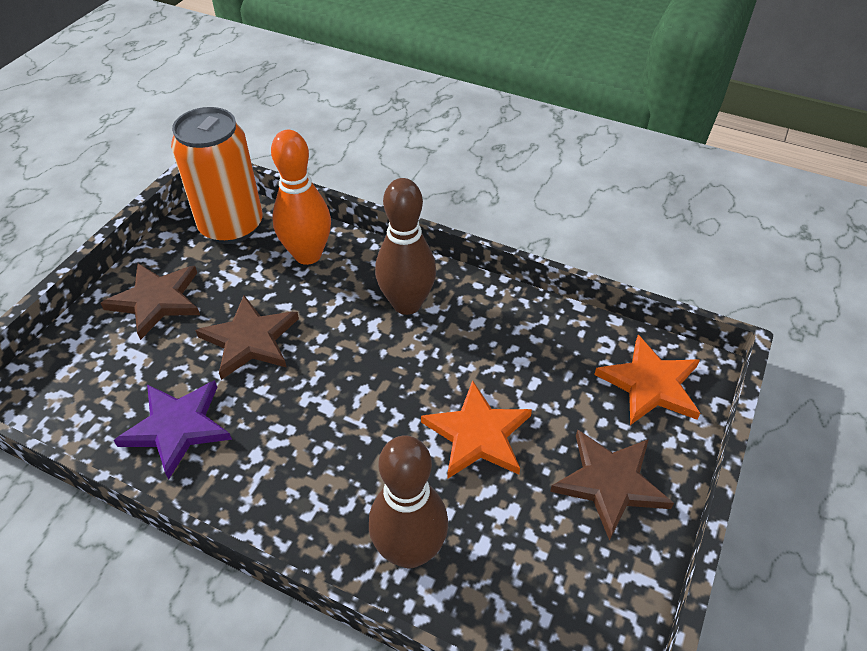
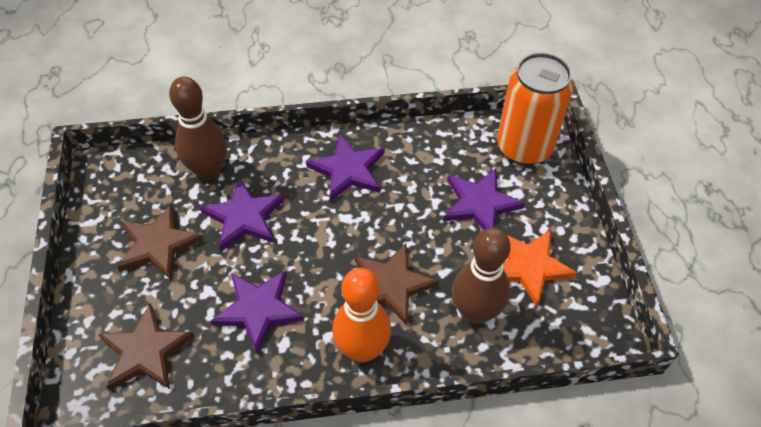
orange star: 2 -> 1
purple star: 1 -> 4

